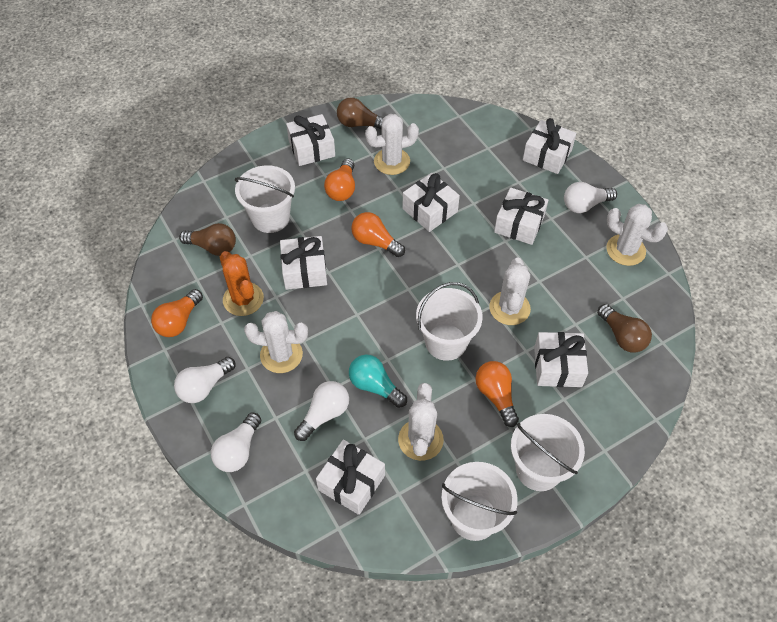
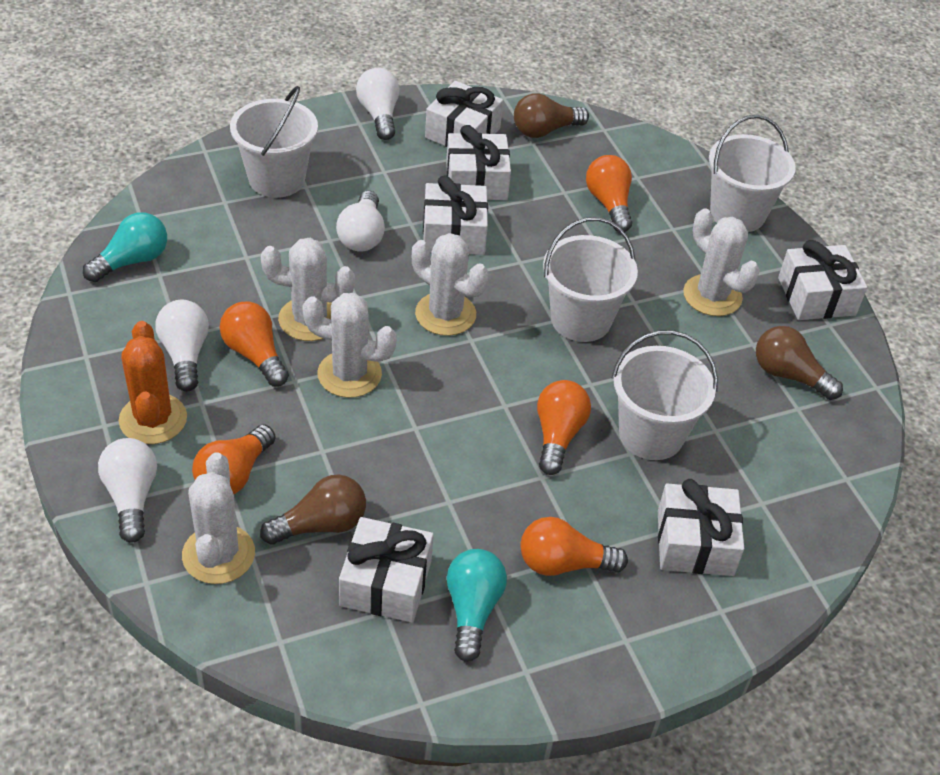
orange light bulb: 4 -> 5
turquoise light bulb: 1 -> 2
white gift: 7 -> 6

